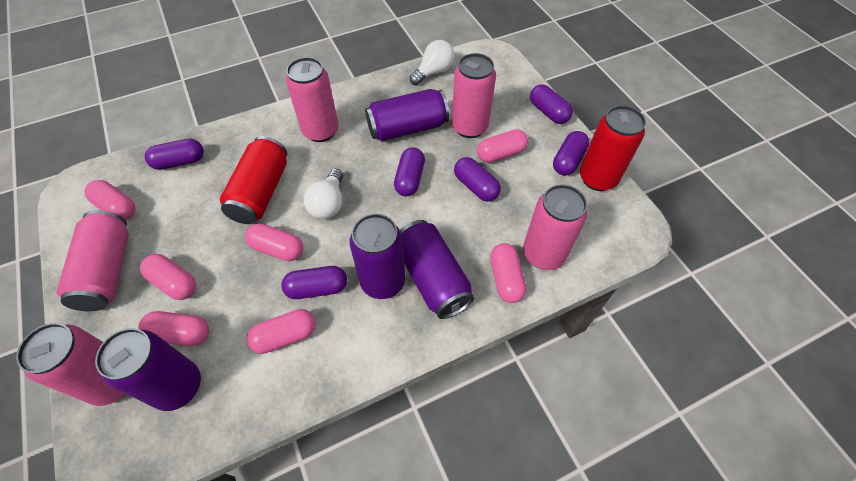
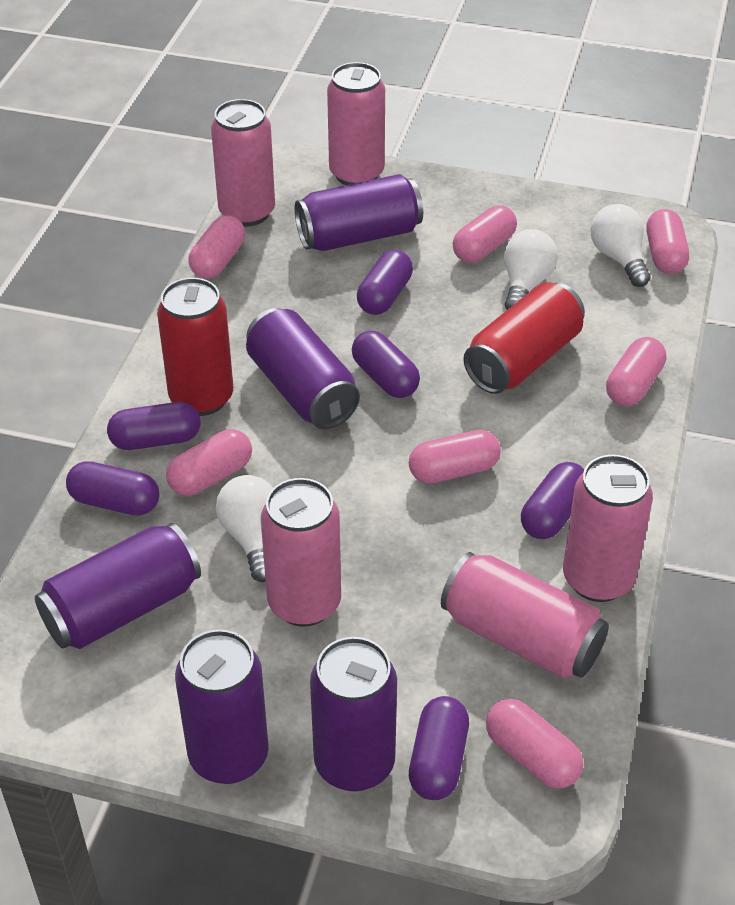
purple can: 4 -> 5
white light bulb: 2 -> 3

